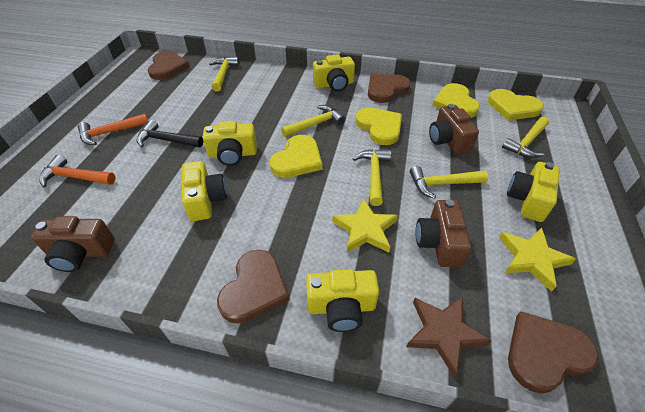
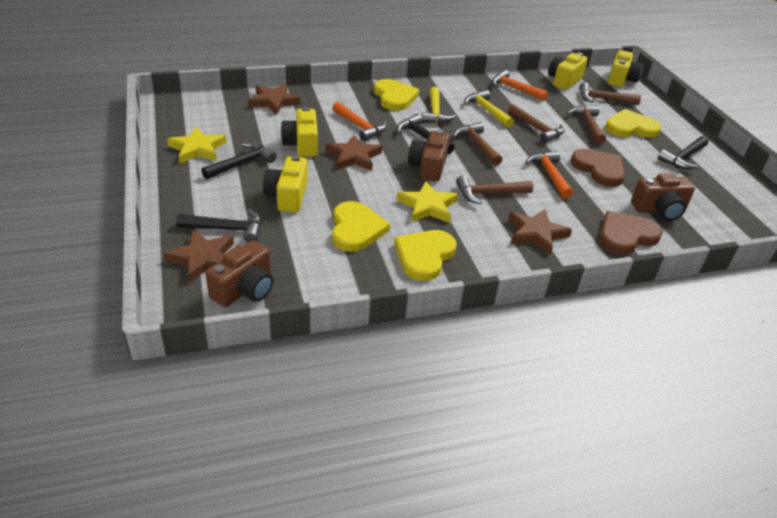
black hammer: 1 -> 4
brown hammer: 0 -> 5
brown heart: 4 -> 2
brown star: 1 -> 4
orange hammer: 2 -> 3
yellow camera: 5 -> 4
yellow hammer: 5 -> 2

